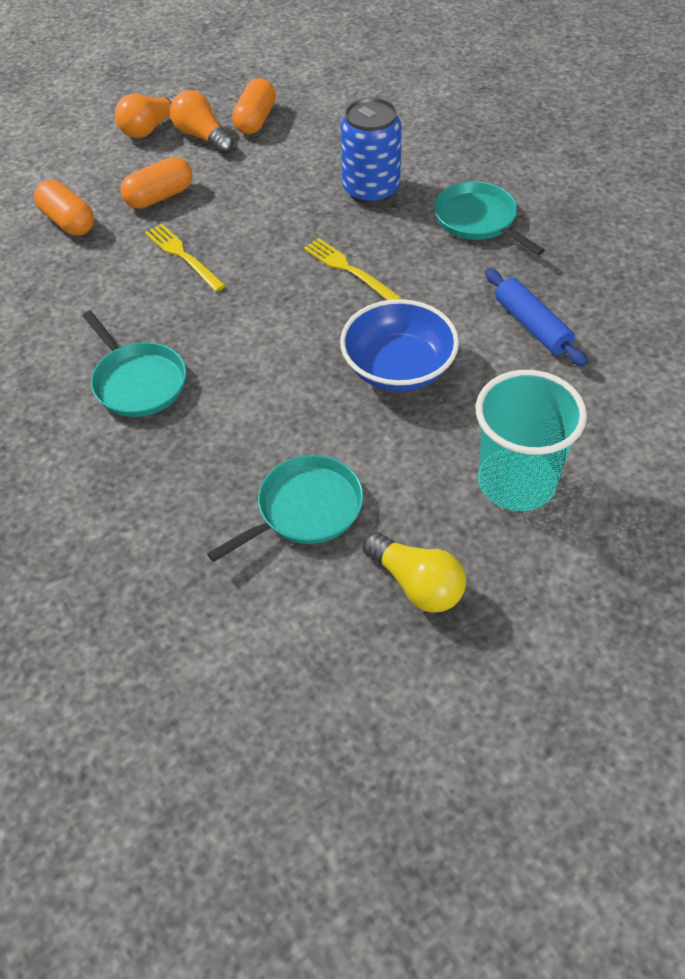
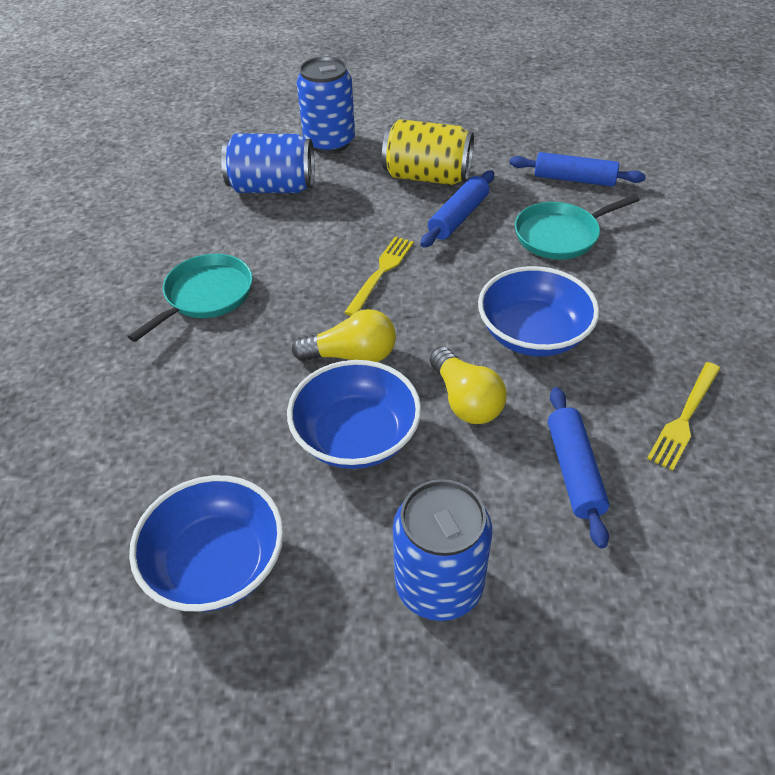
blue bowl: 1 -> 3
blue can: 1 -> 3
blue rolling pin: 1 -> 3
orange capsule: 3 -> 0
orange light bulb: 2 -> 0
turquoise cup: 1 -> 0
turquoise pan: 3 -> 2
yellow can: 0 -> 1
yellow light bulb: 1 -> 2

